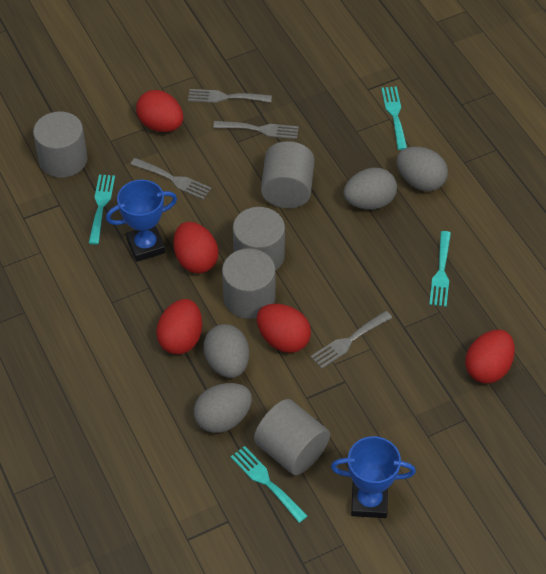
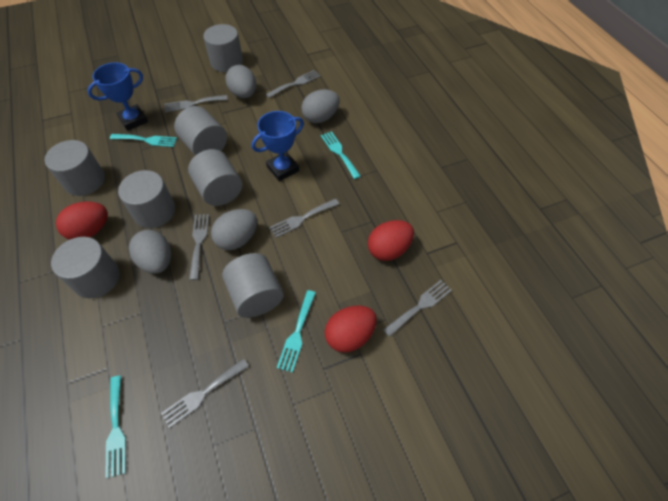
grey cylinder: 5 -> 7
grey fork: 4 -> 6
red egg: 5 -> 3

